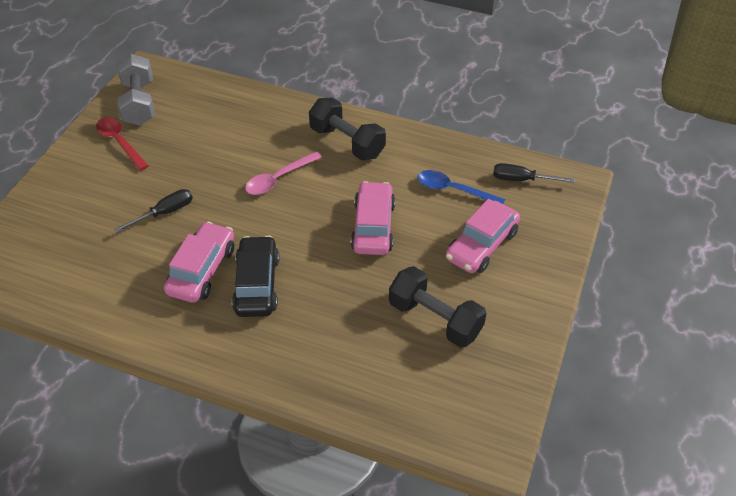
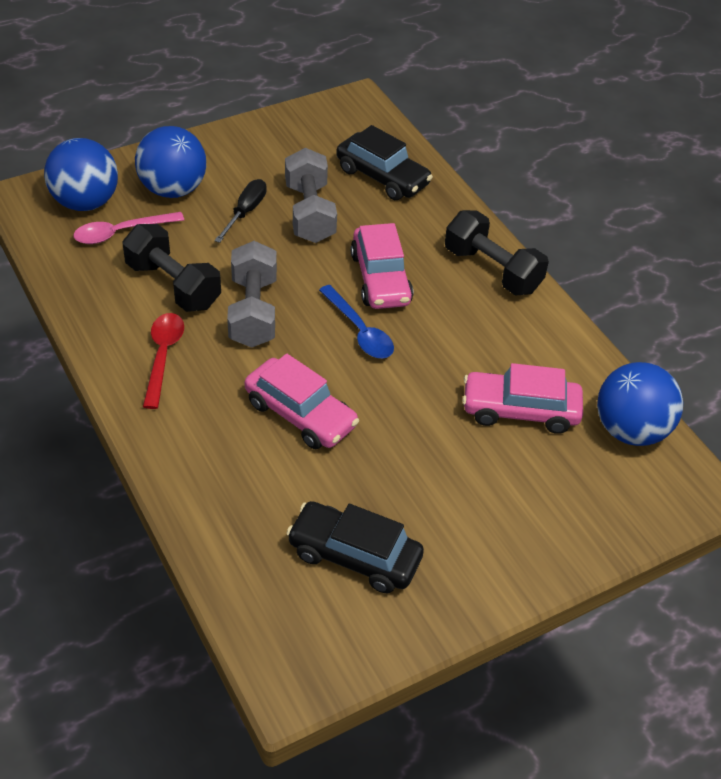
black car: 1 -> 2
black screwdriver: 2 -> 1
blue ball: 0 -> 3
grey dumbbell: 1 -> 2

